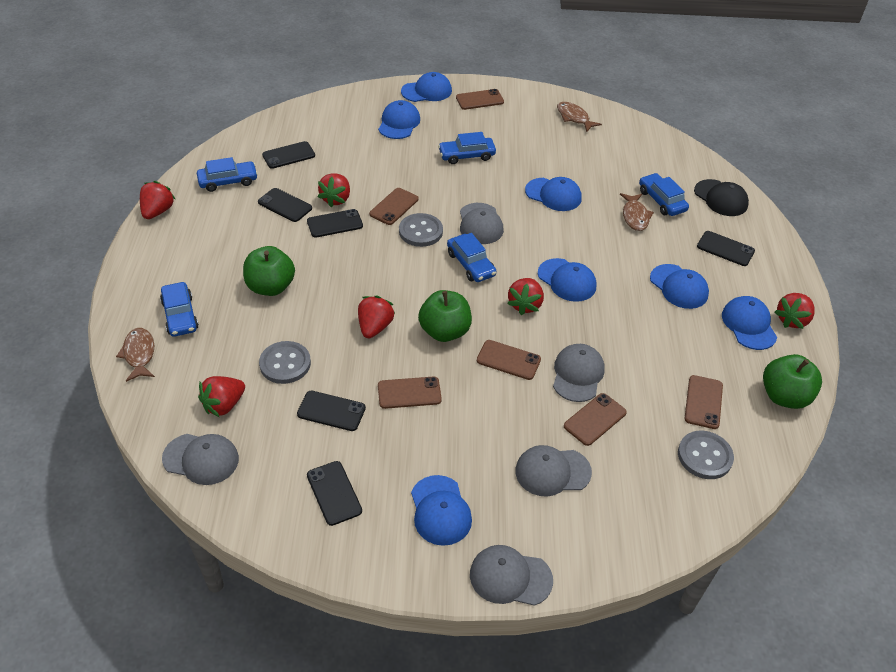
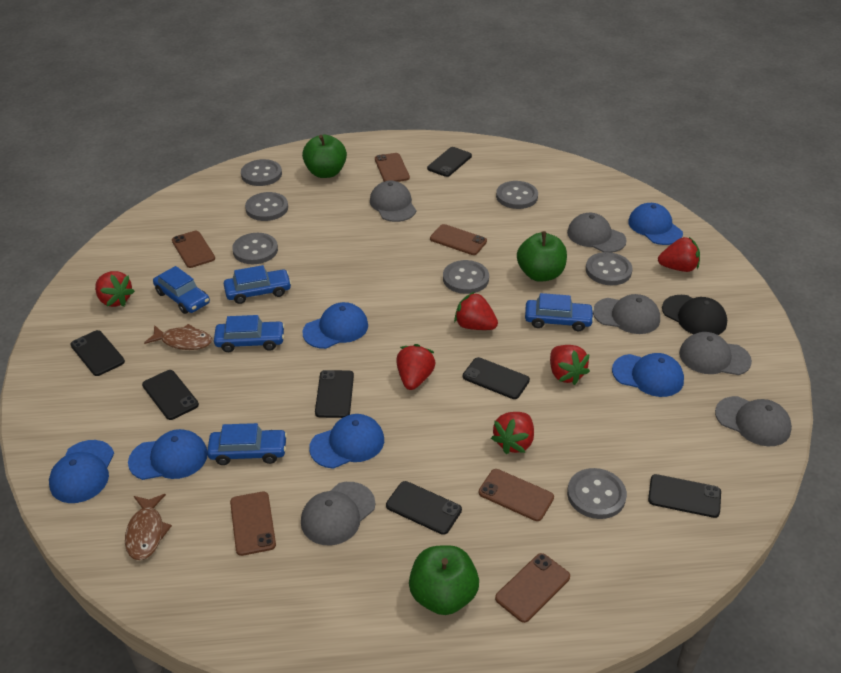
black phone: 6 -> 7
blue cap: 7 -> 6
brown fish: 3 -> 2
grey button: 3 -> 7
grey cap: 5 -> 6

